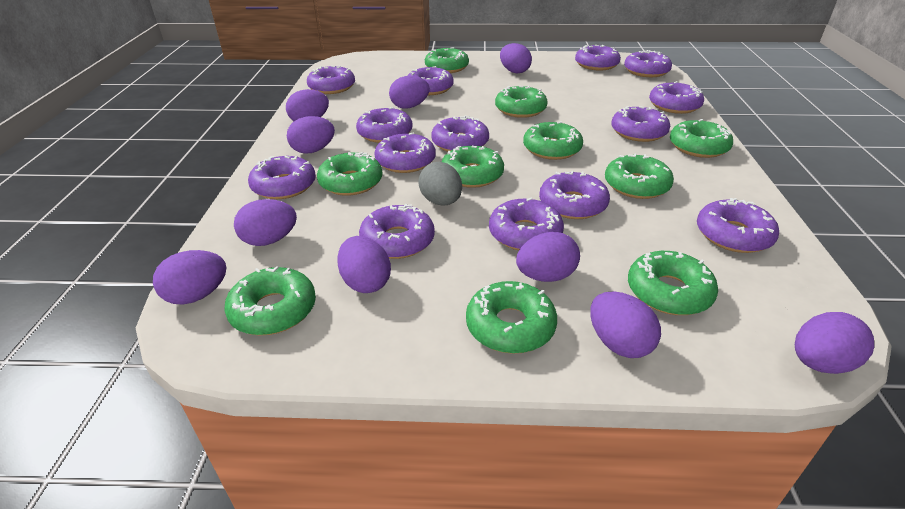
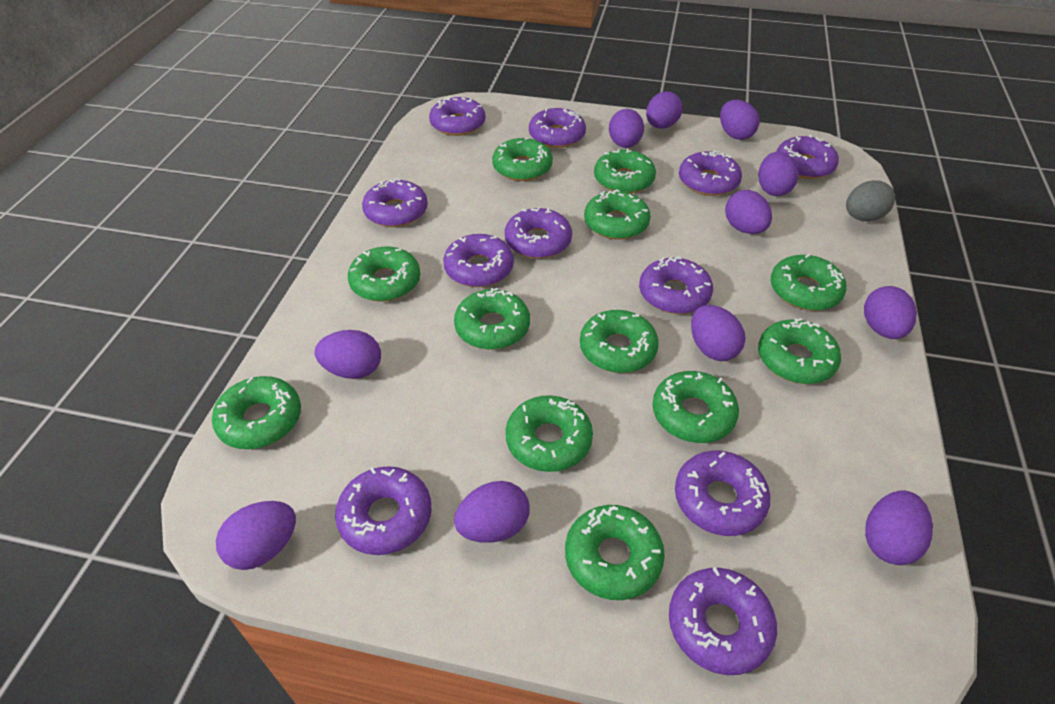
green donut: 10 -> 12
purple donut: 14 -> 11
purple egg: 10 -> 11

